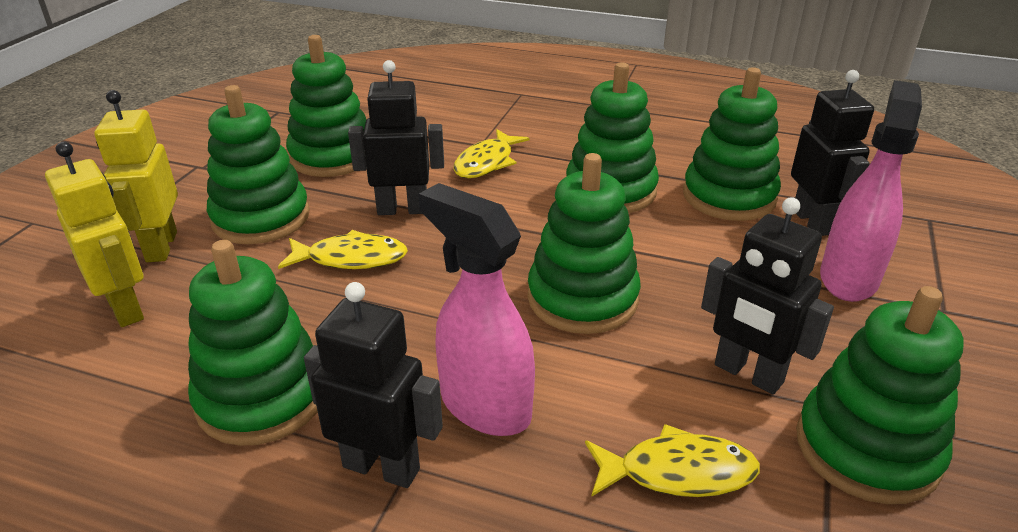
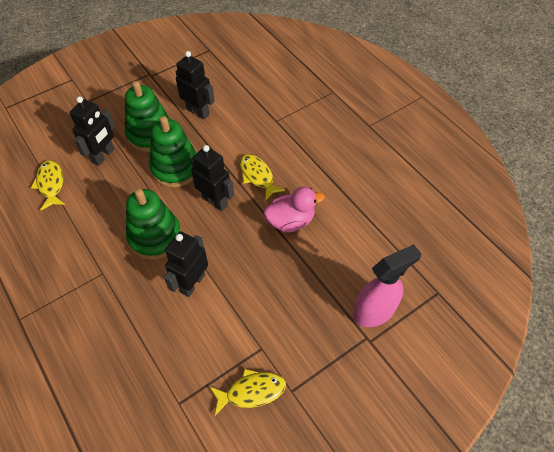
green stacking toy: 7 -> 3
pink duck: 0 -> 1
pink spray bottle: 2 -> 1
yellow robot: 2 -> 0

